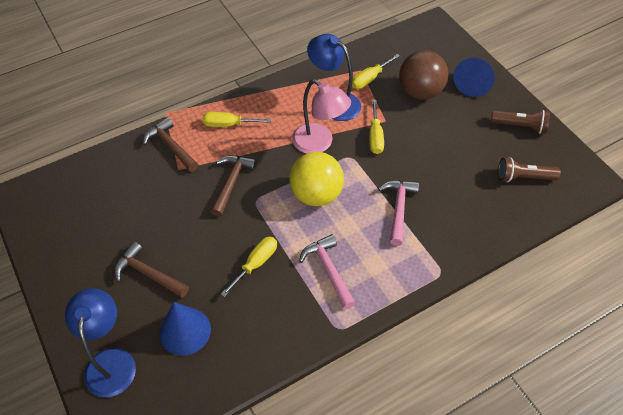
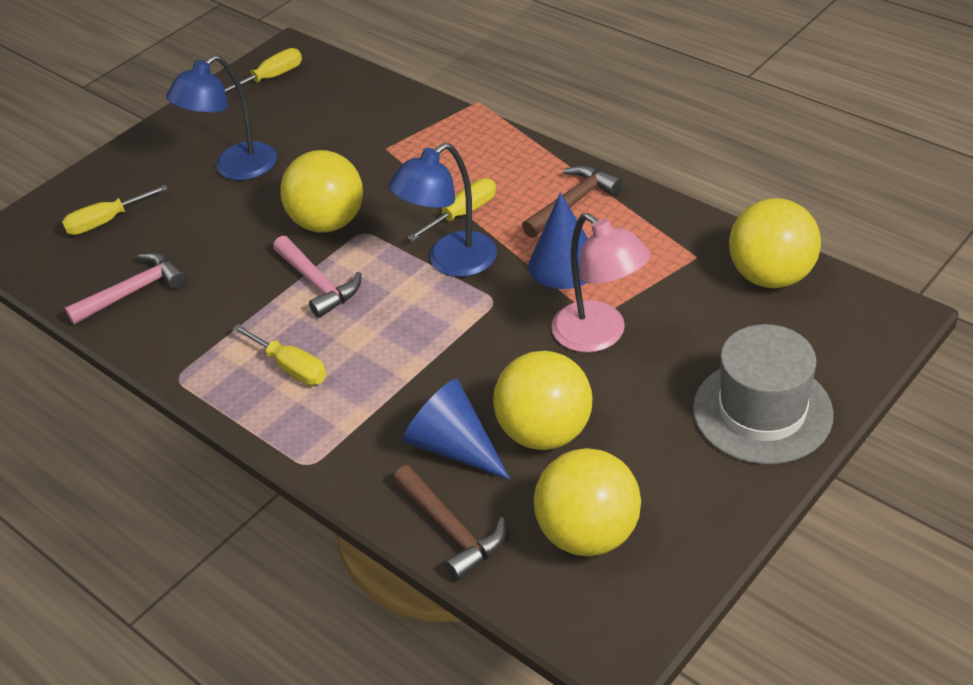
brown ball: 1 -> 0
brown flashlight: 2 -> 0
brown hammer: 3 -> 2
grey hat: 0 -> 1
yellow ball: 1 -> 4

